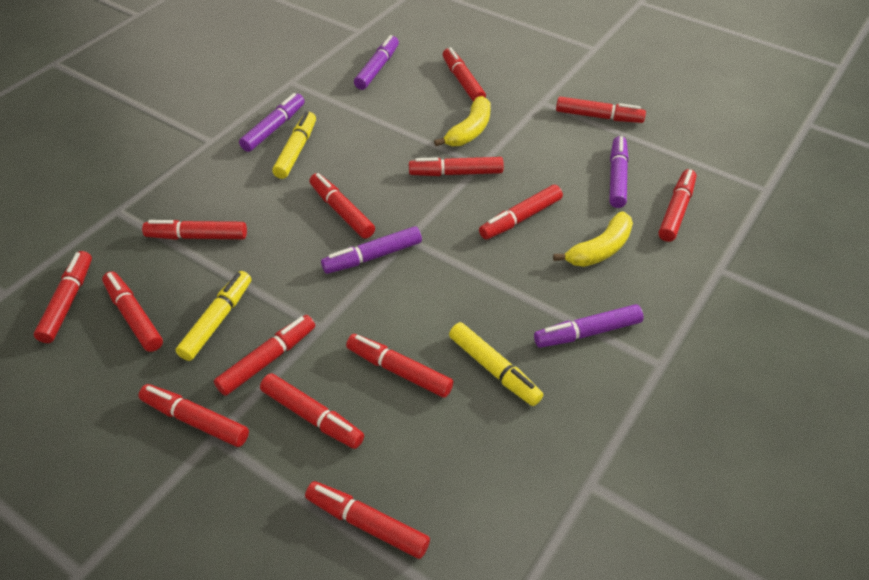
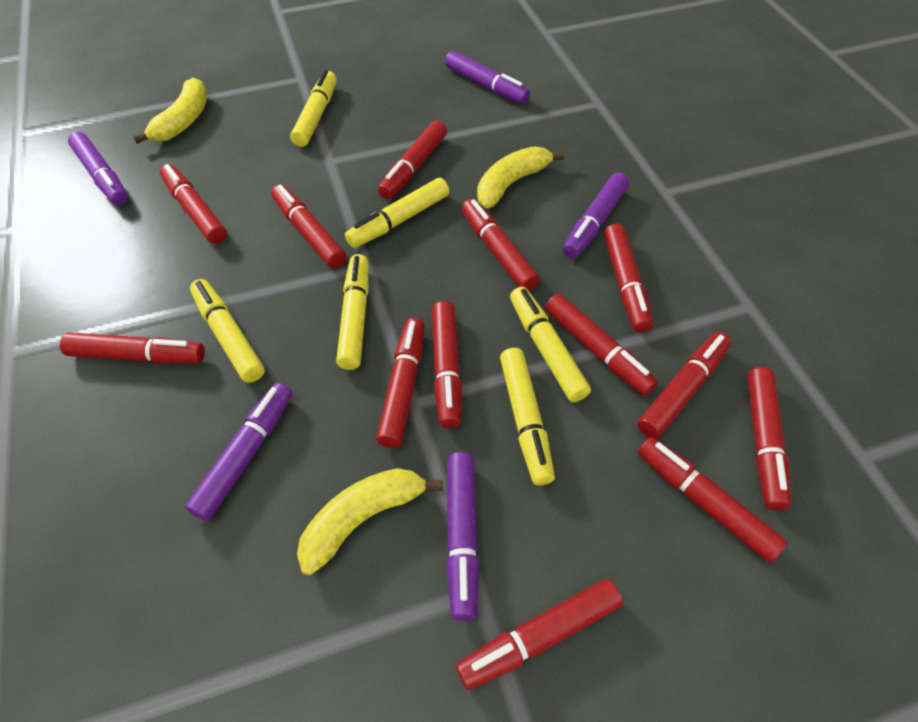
red marker: 14 -> 13
yellow banana: 2 -> 3
yellow marker: 3 -> 6

